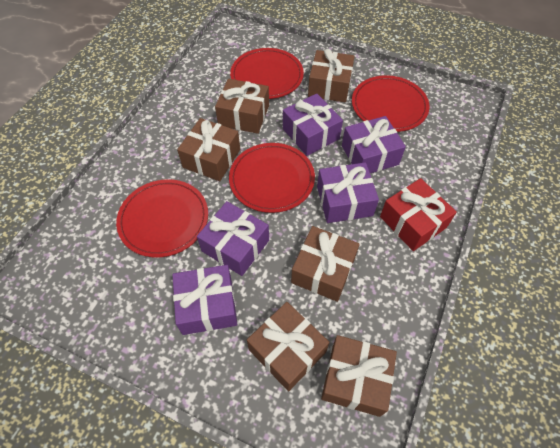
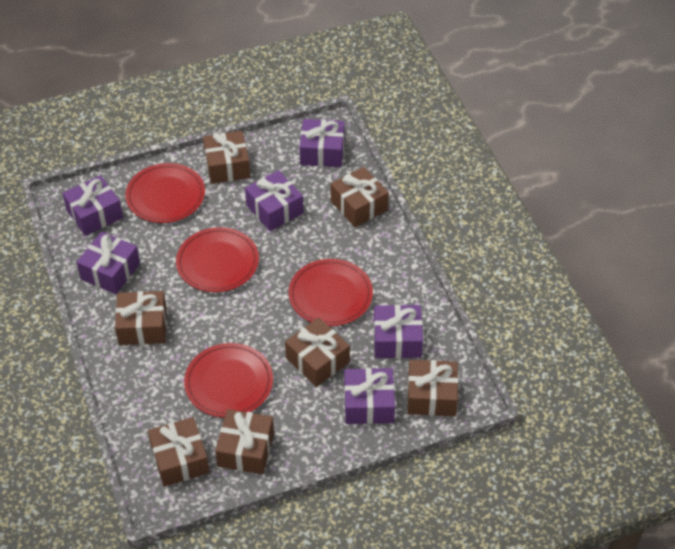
brown gift: 6 -> 7
purple gift: 5 -> 6
red gift: 1 -> 0

